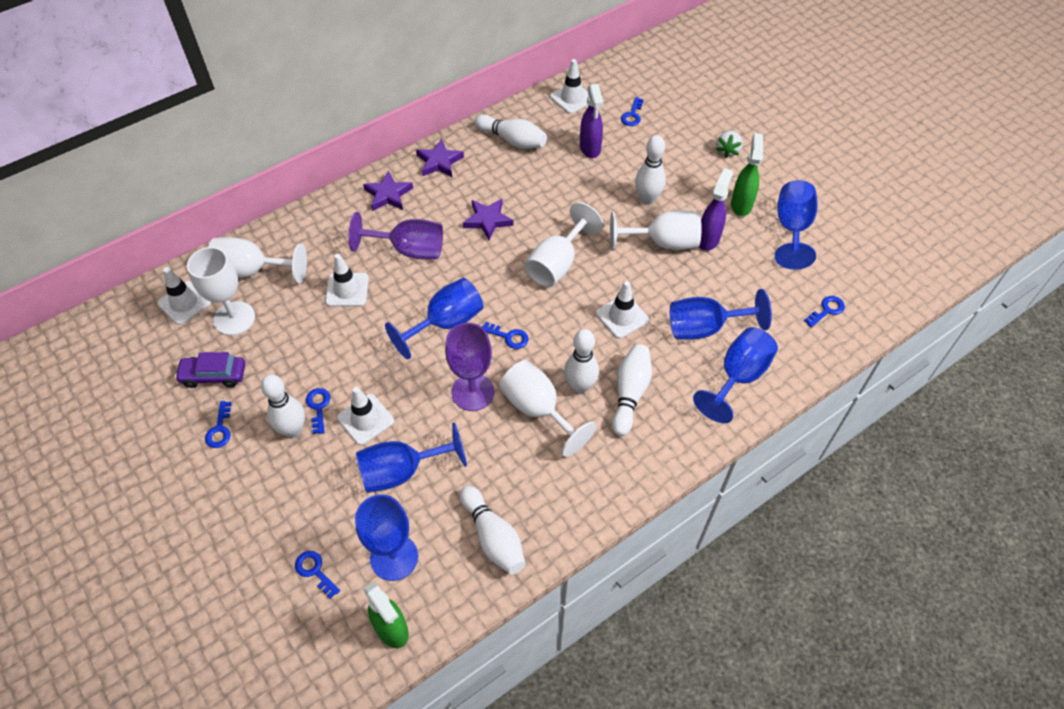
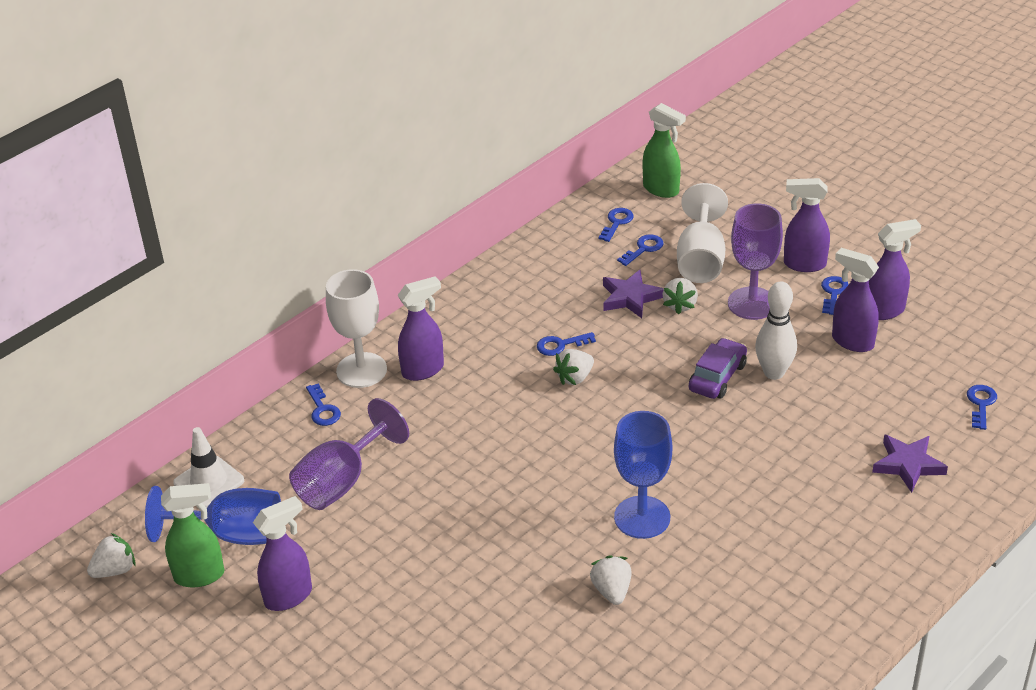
blue goblet: 6 -> 2
purple spray bottle: 2 -> 5
purple star: 3 -> 2
white bowling pin: 6 -> 1
white goblet: 5 -> 2
white strawberry: 1 -> 4
white traffic cone: 5 -> 1

